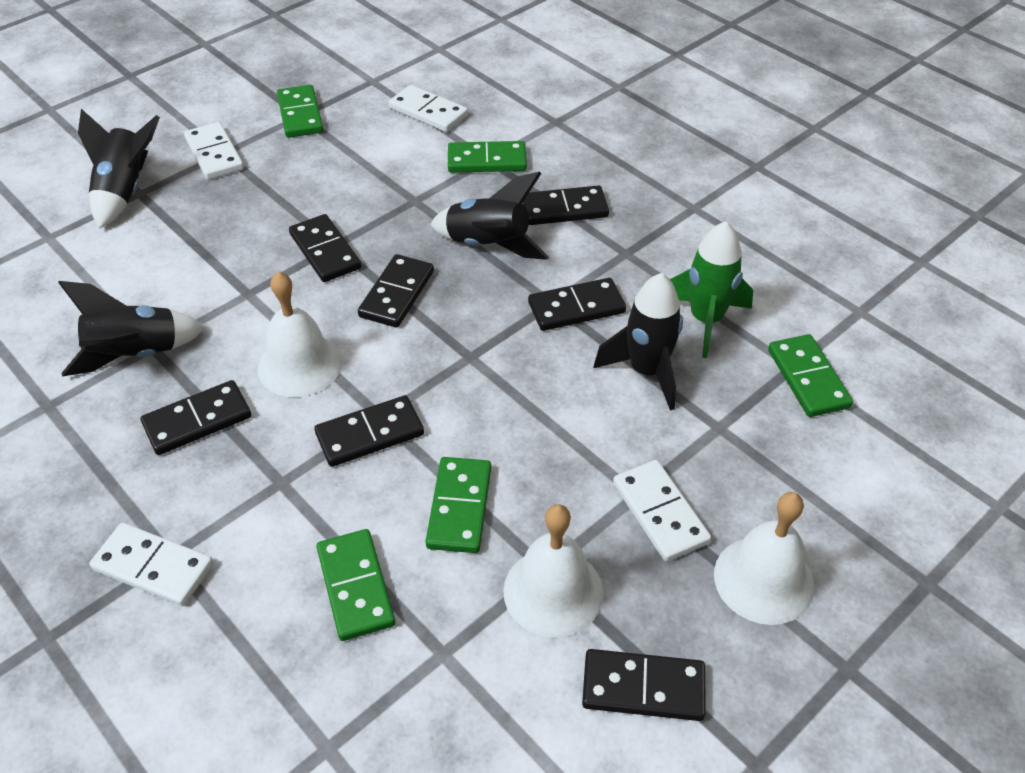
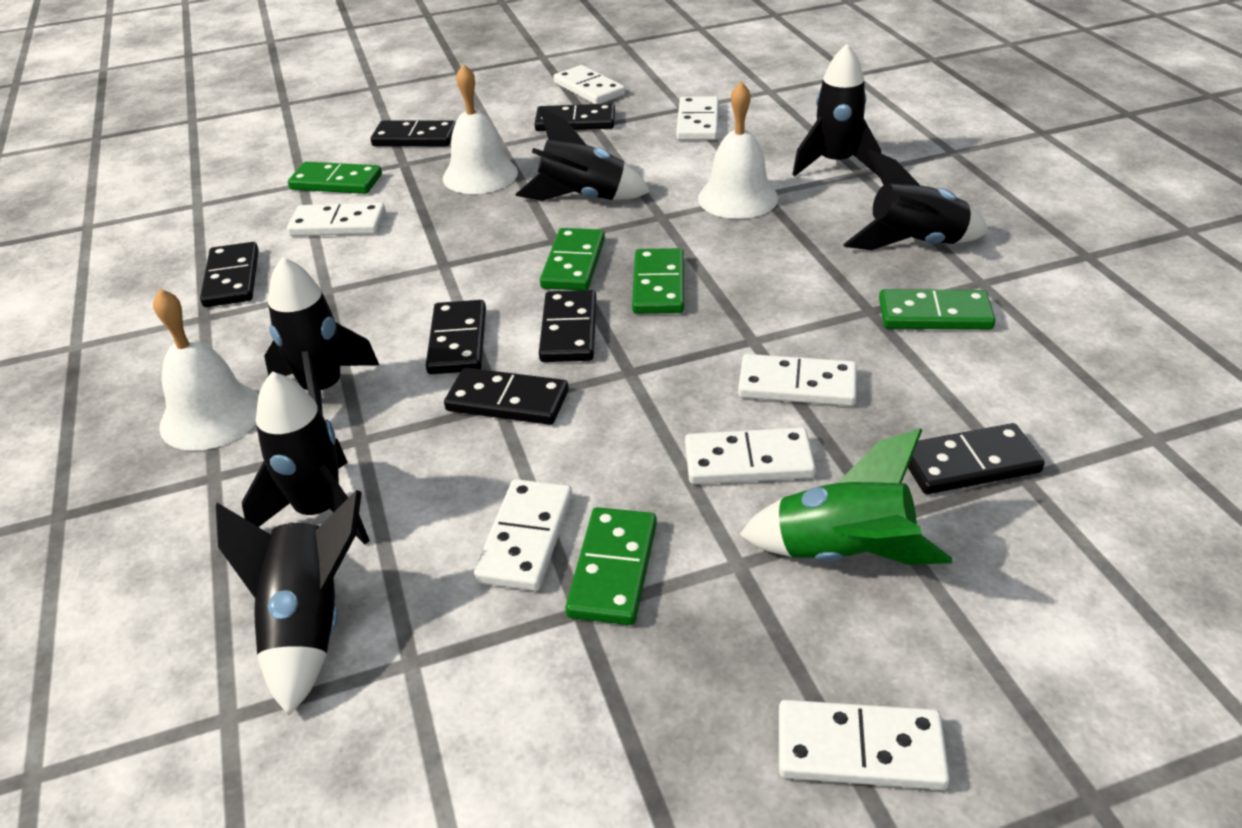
black rocket: 4 -> 6
white domino: 4 -> 7

